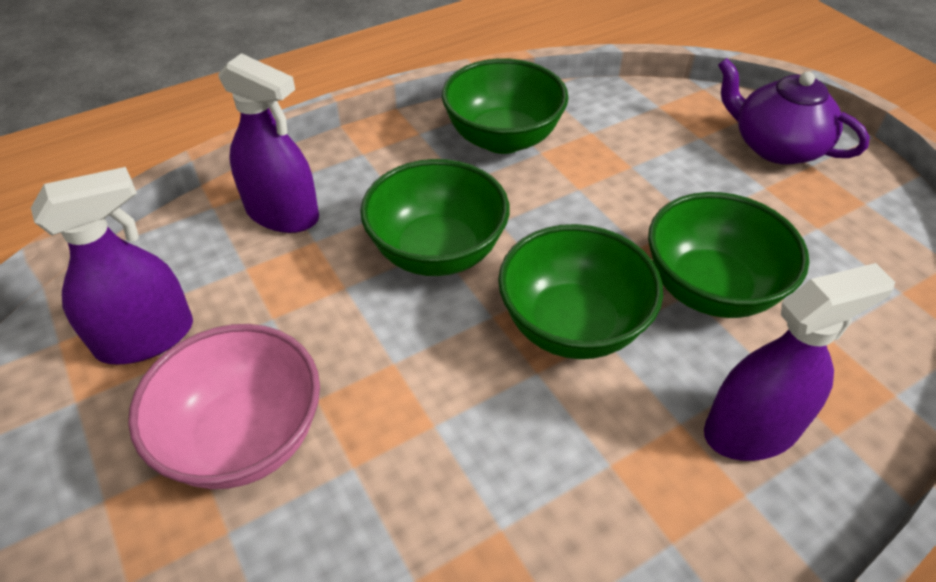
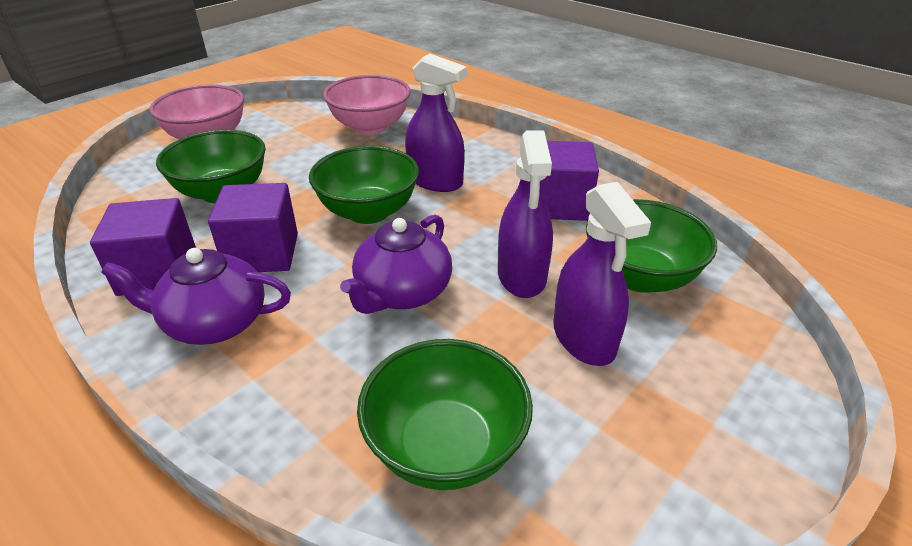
pink bowl: 1 -> 2
purple cube: 0 -> 3
purple teapot: 1 -> 2

